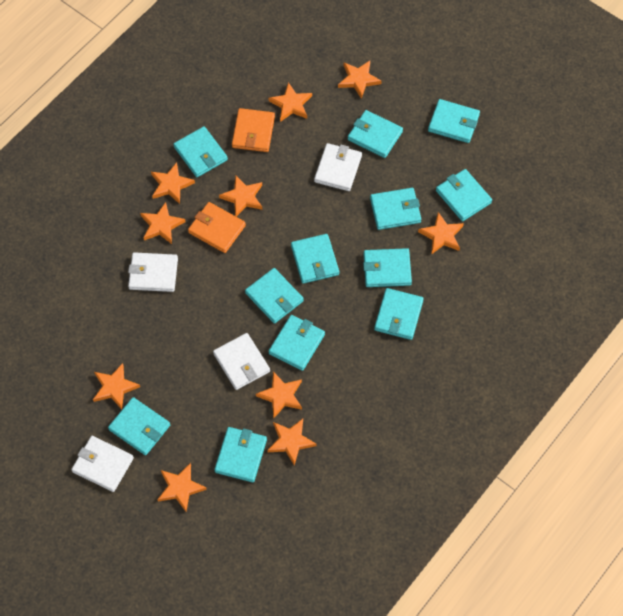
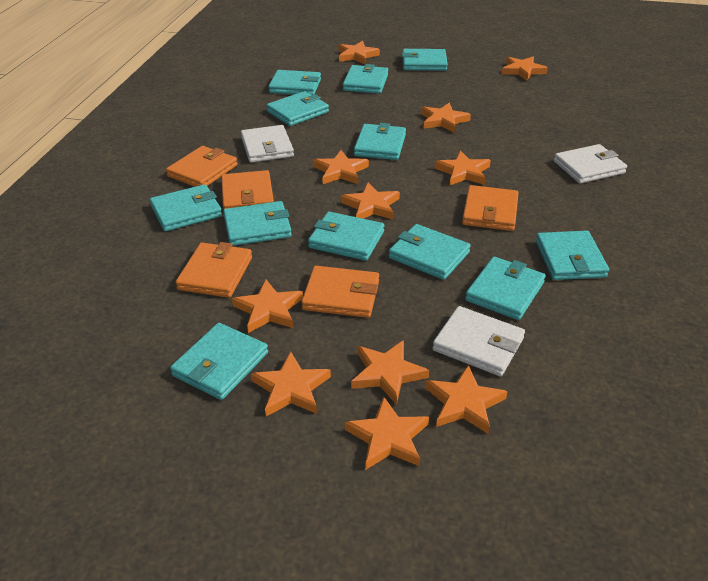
orange star: 10 -> 11
orange wallet: 2 -> 5
white wallet: 4 -> 3

